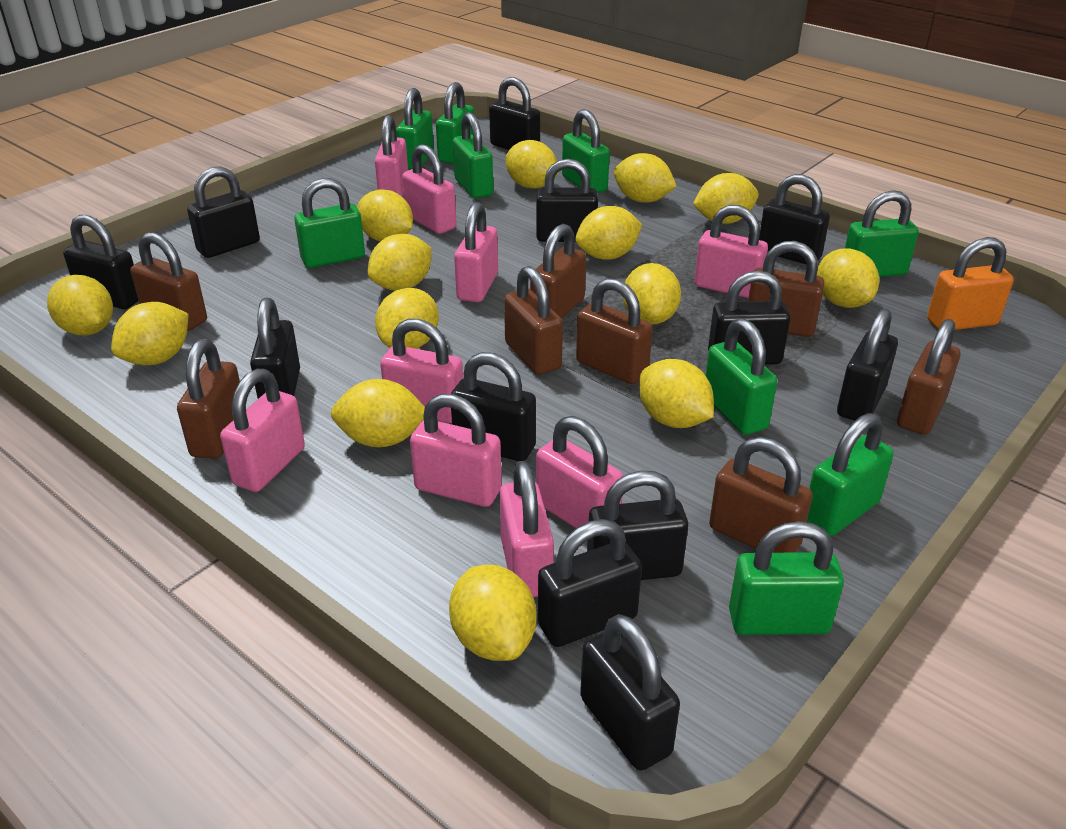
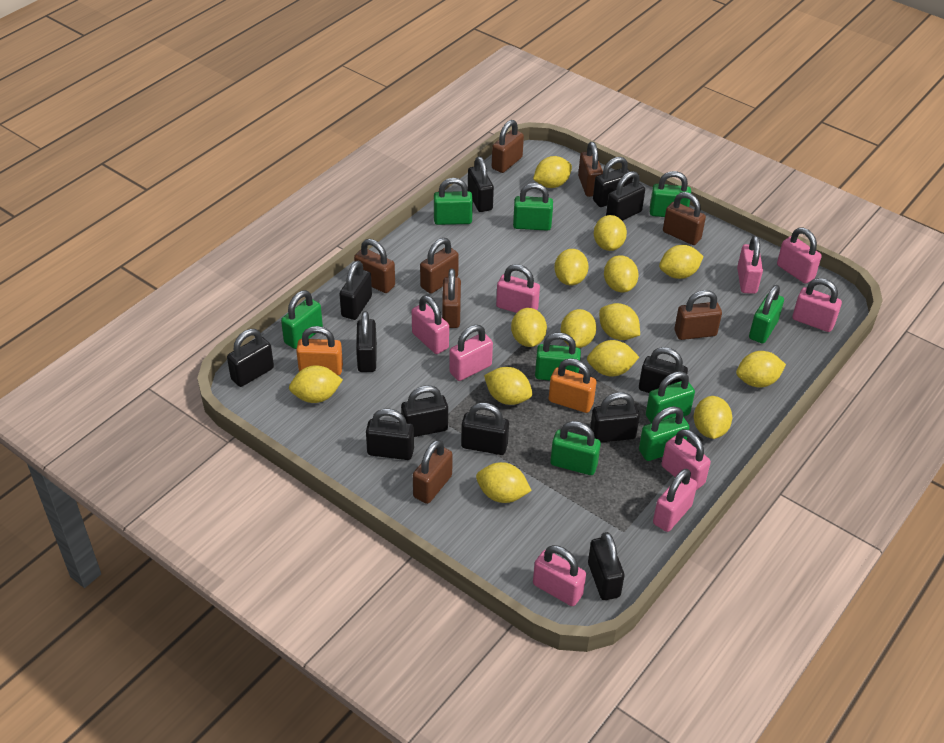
orange padlock: 1 -> 2

